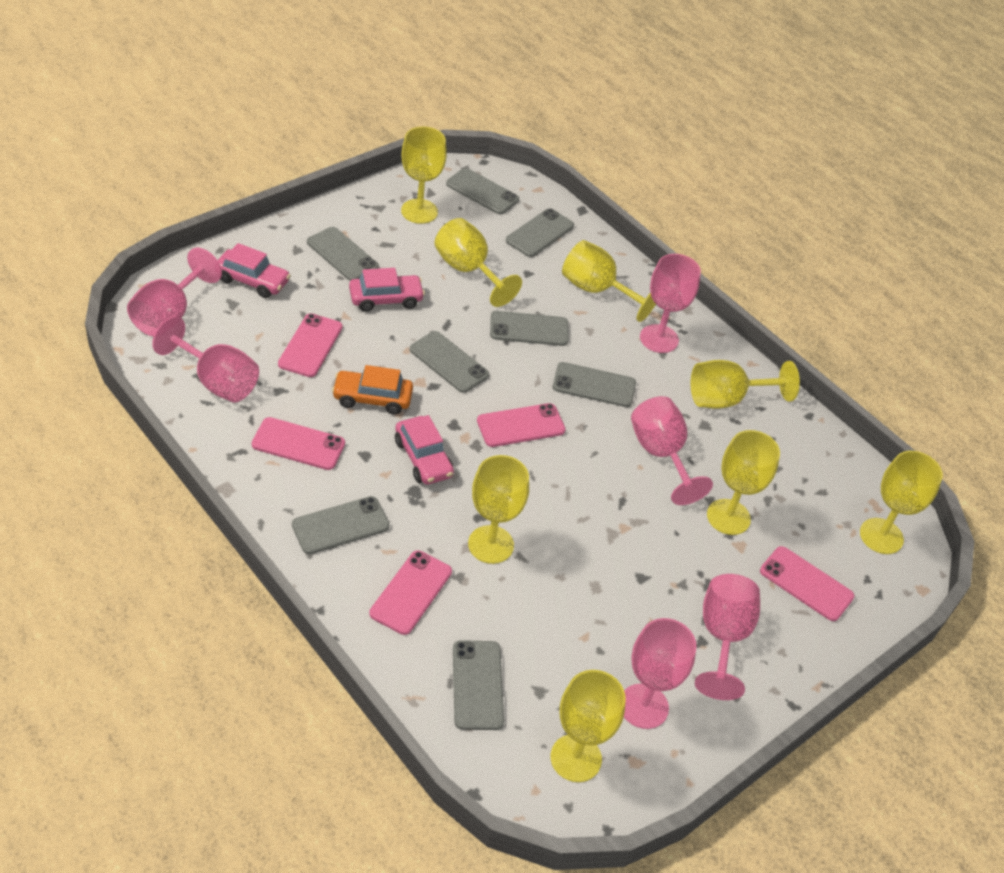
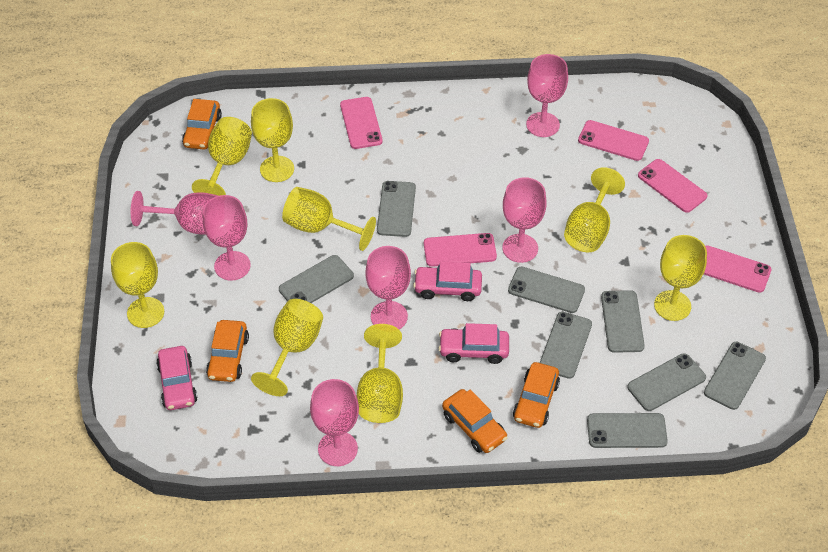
orange car: 1 -> 4

